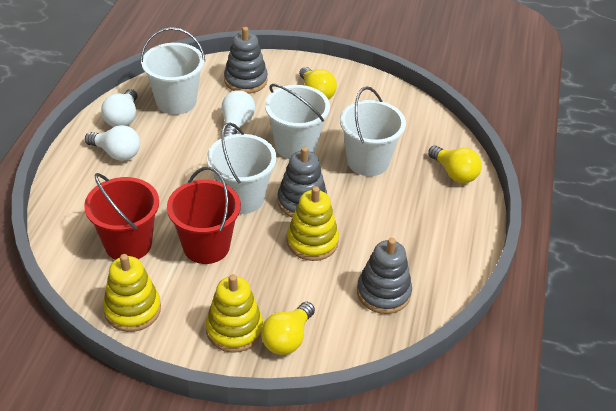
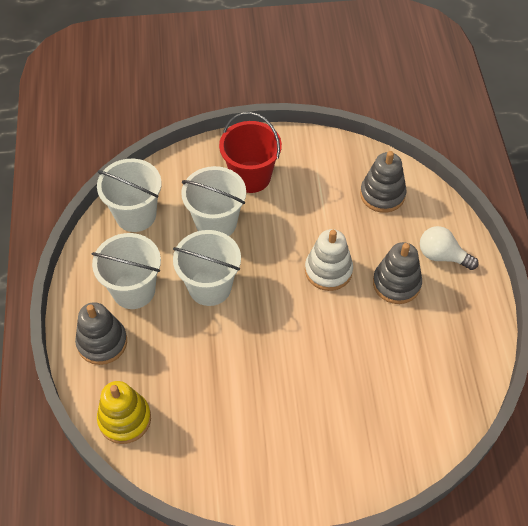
red bucket: 2 -> 1
white light bulb: 3 -> 1
white stacking toy: 0 -> 1
yellow light bulb: 3 -> 0
yellow stacking toy: 3 -> 1

